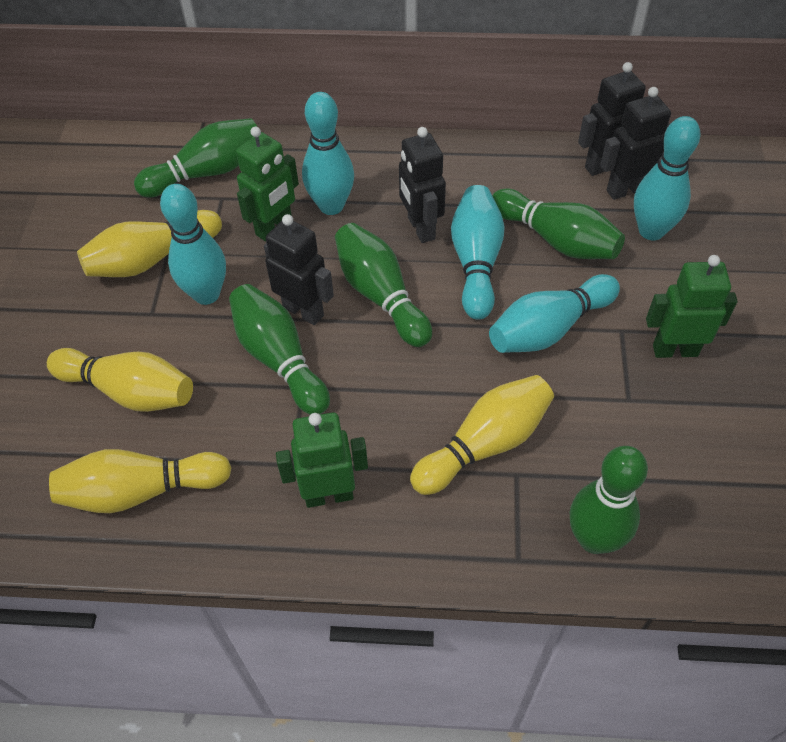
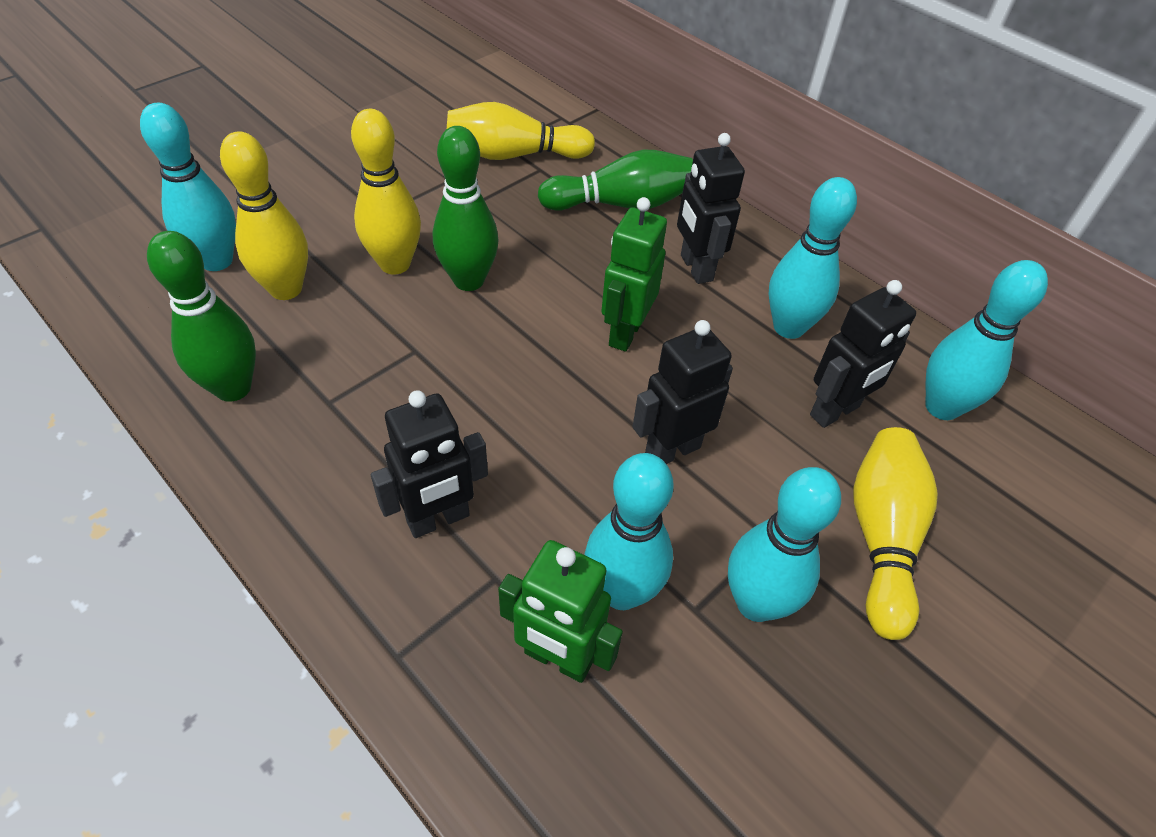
green bowling pin: 5 -> 3
green robot: 3 -> 2

